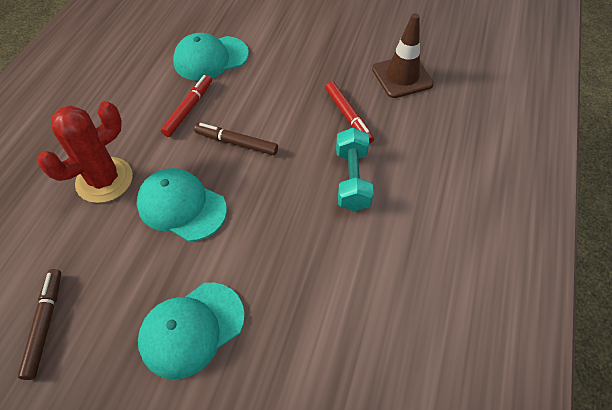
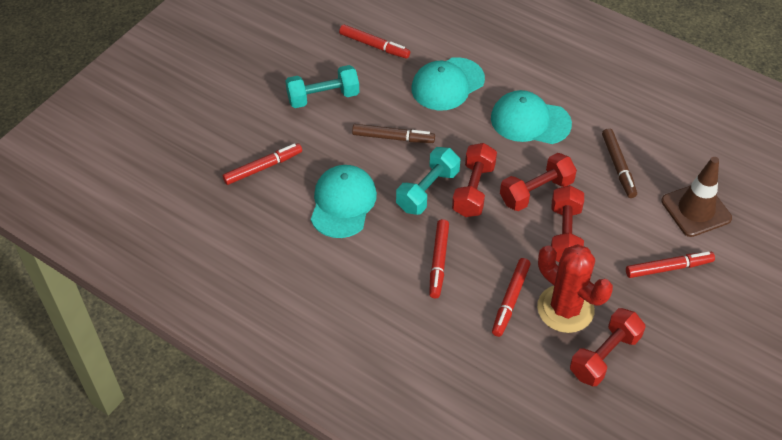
red dumbbell: 0 -> 4
red marker: 2 -> 5
turquoise dumbbell: 1 -> 2

